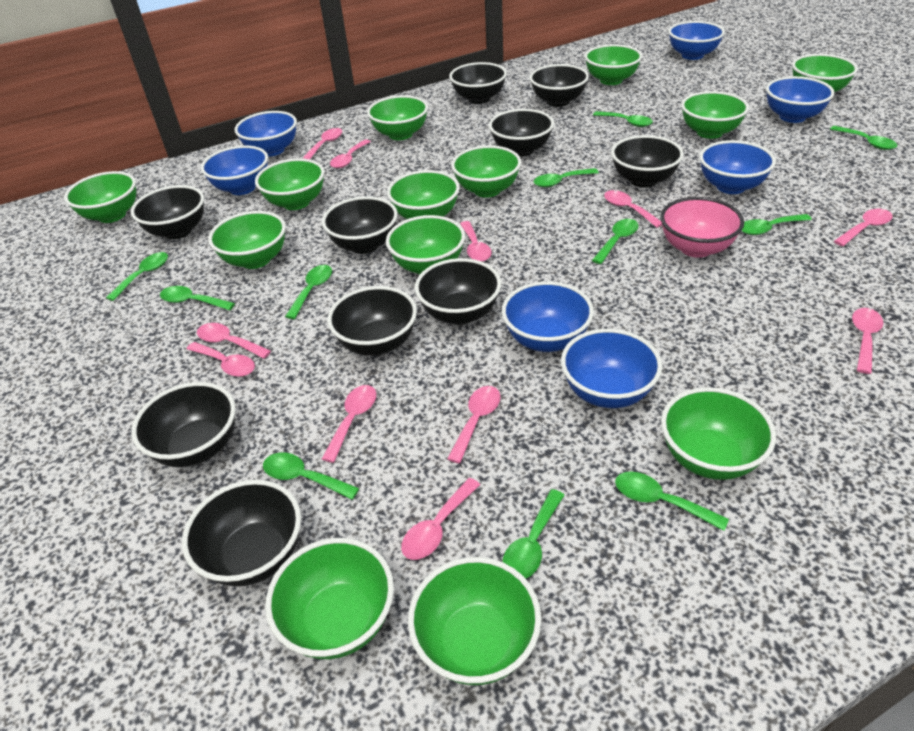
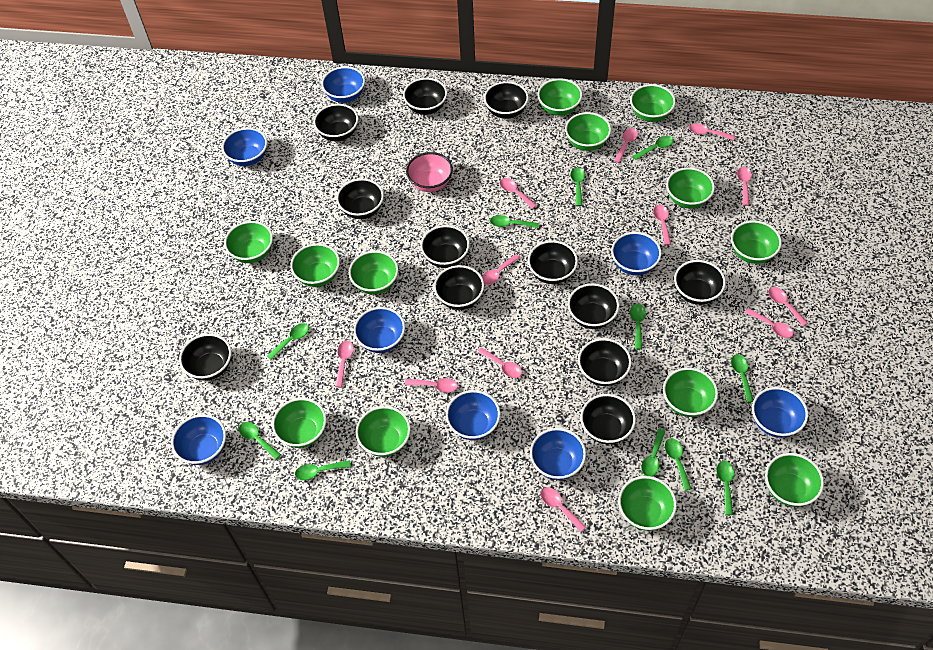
black bowl: 10 -> 12
blue bowl: 7 -> 8
pink spoon: 11 -> 12

